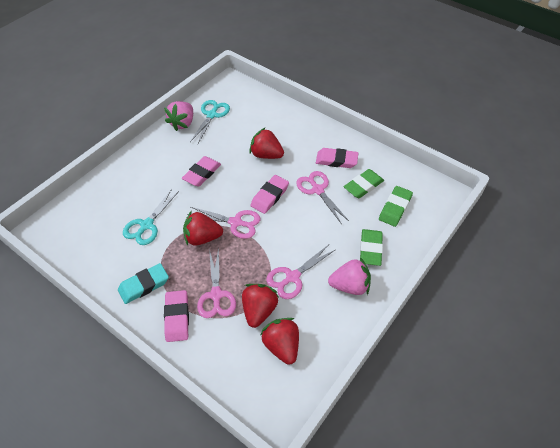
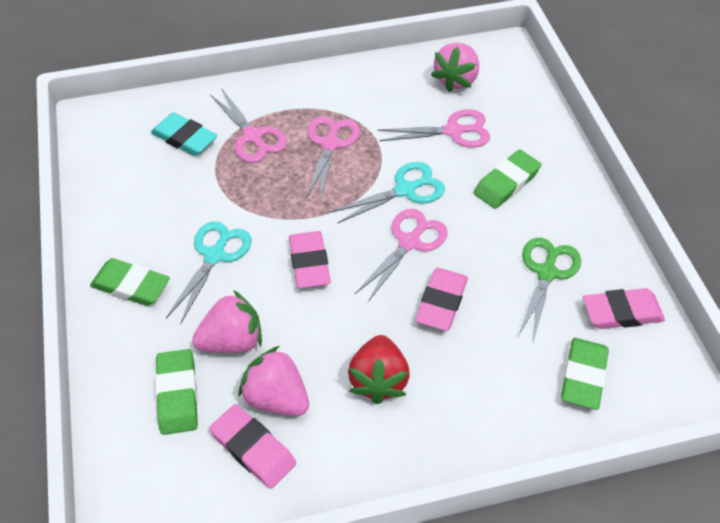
green eraser: 3 -> 4
green scissors: 0 -> 1
pink strawberry: 2 -> 3
red strawberry: 4 -> 1

